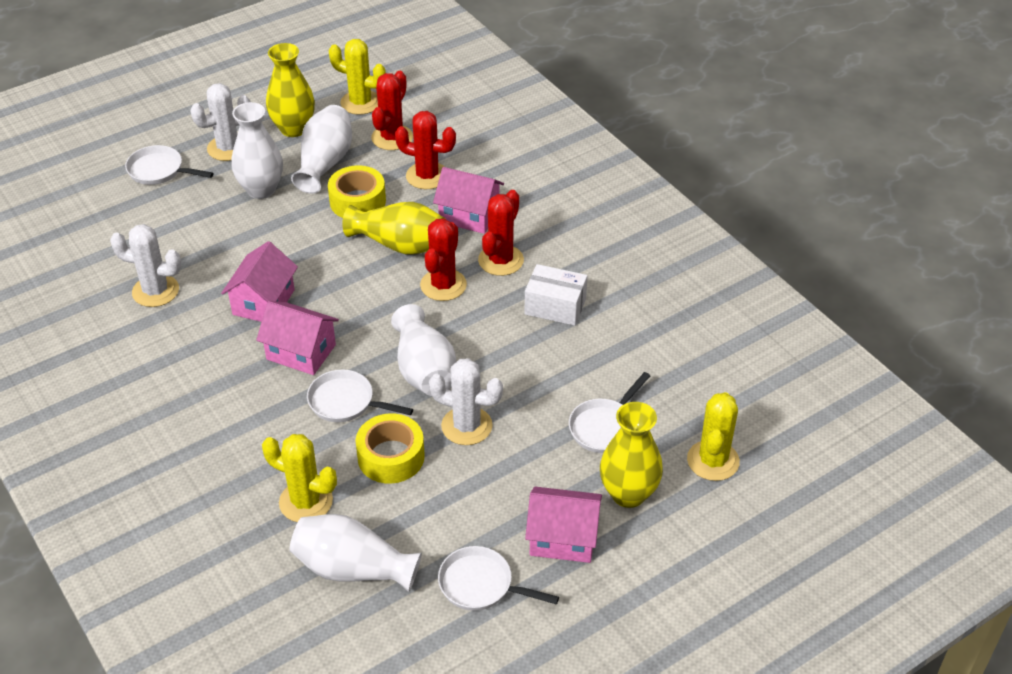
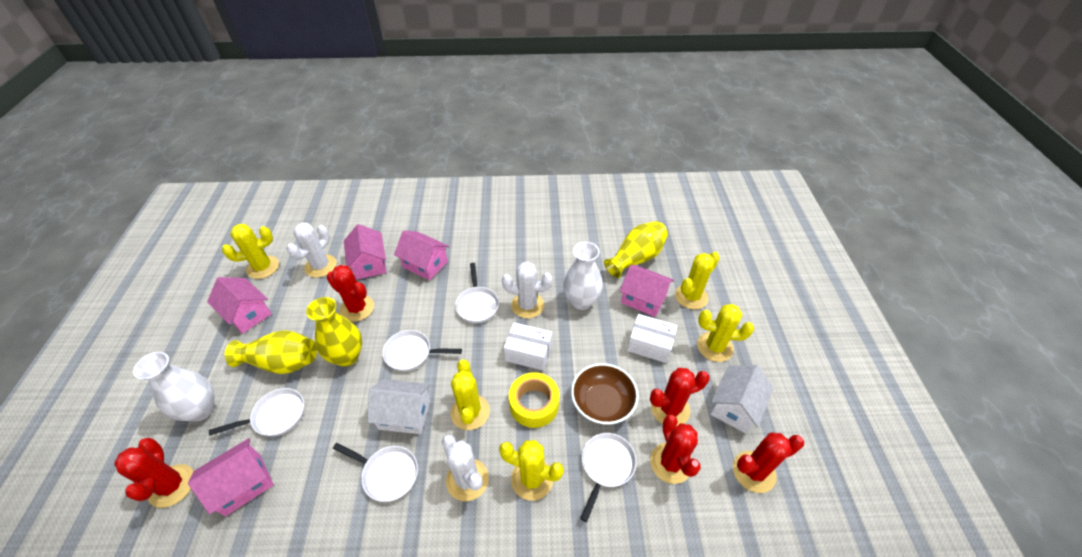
brown bowl: 0 -> 1
pink house: 4 -> 5
red cactus: 4 -> 5
white box: 1 -> 2
white house: 0 -> 2
white pan: 4 -> 5
white vase: 4 -> 2
yellow cactus: 3 -> 5
yellow tape: 2 -> 1

